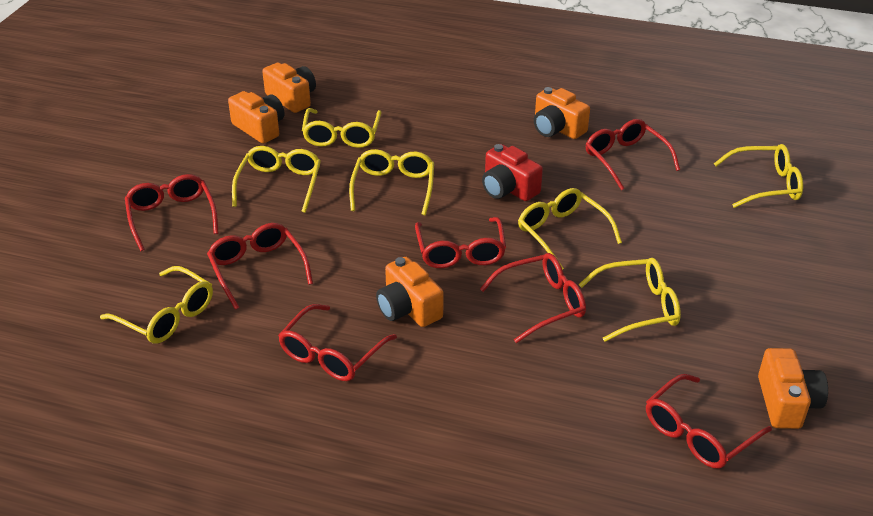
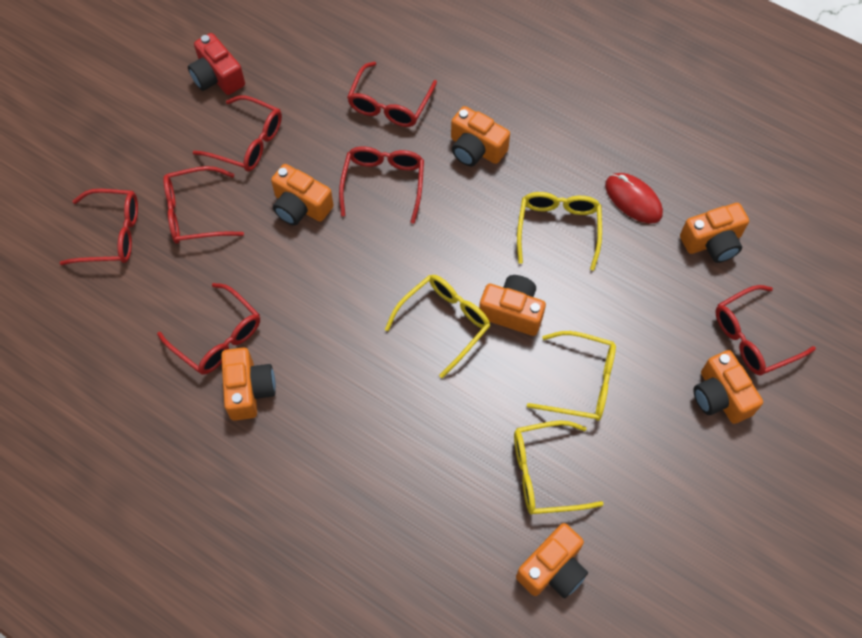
orange camera: 5 -> 7
red mouse: 0 -> 1
yellow glasses: 7 -> 4

